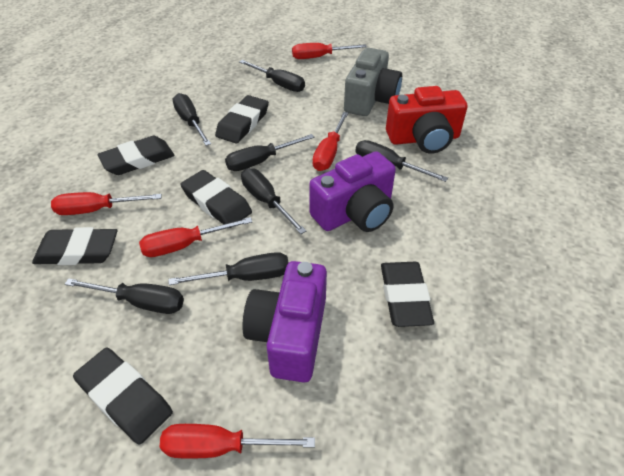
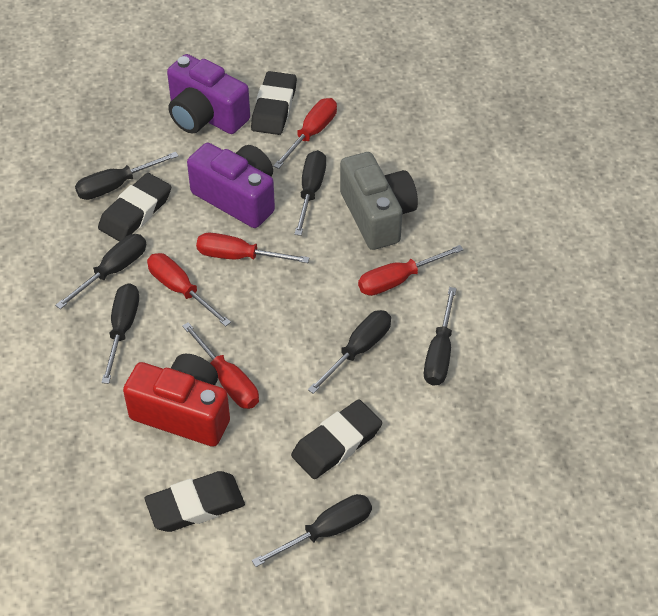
black eraser: 6 -> 4

